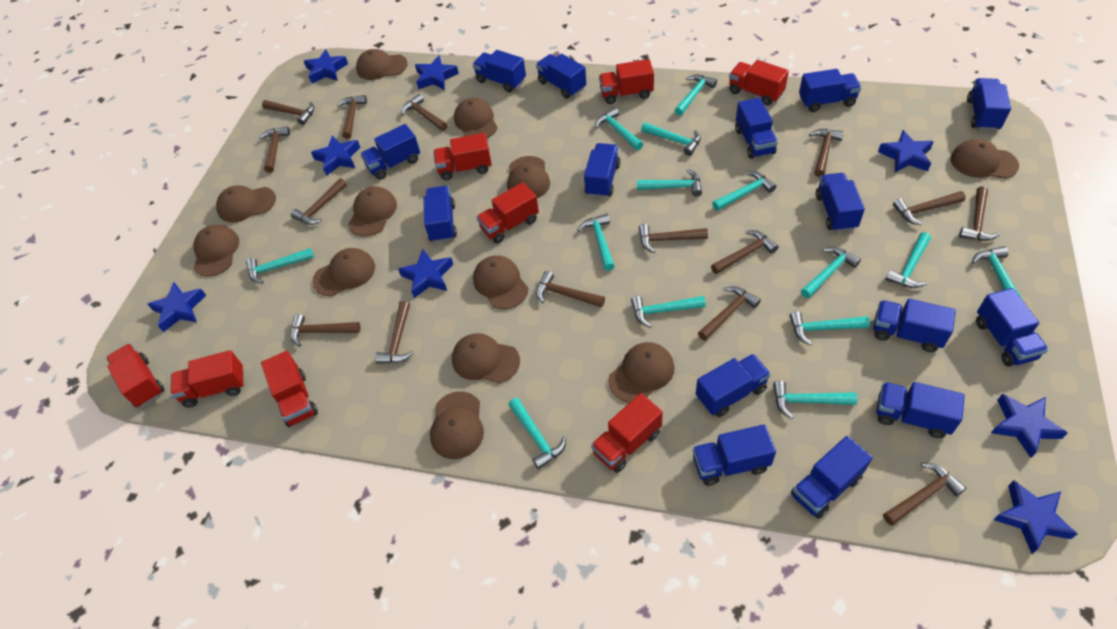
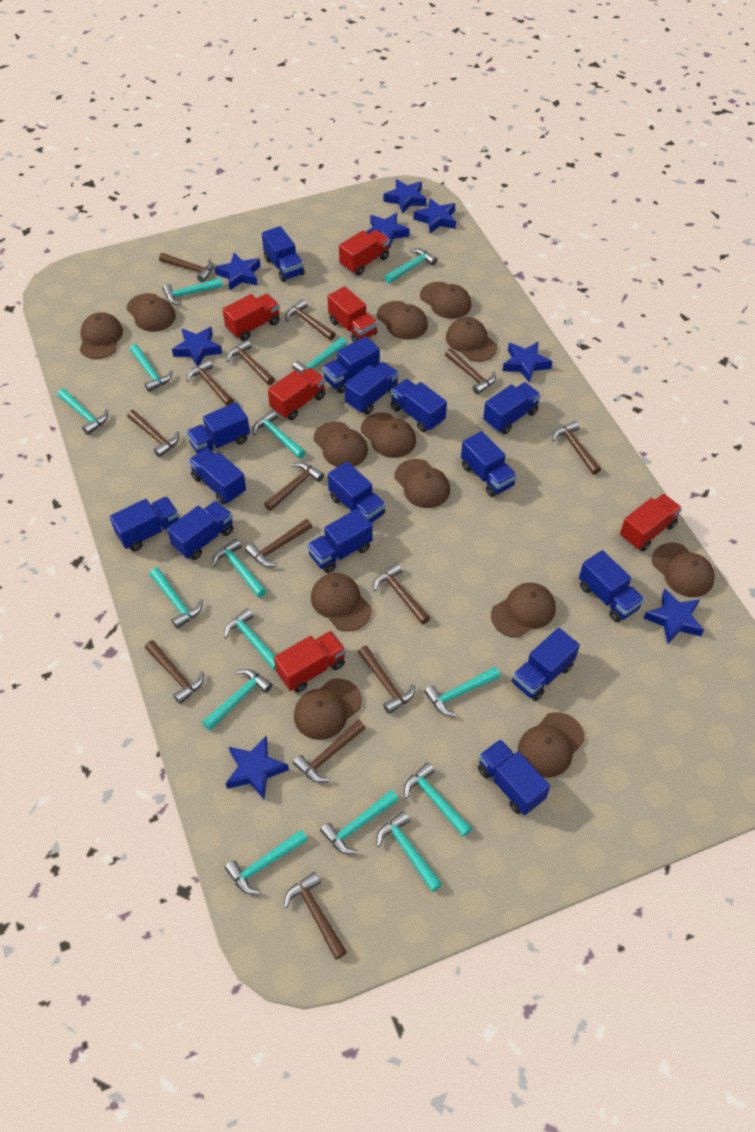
brown cap: 12 -> 13
brown hammer: 15 -> 14
red truck: 8 -> 6
turquoise hammer: 14 -> 15

